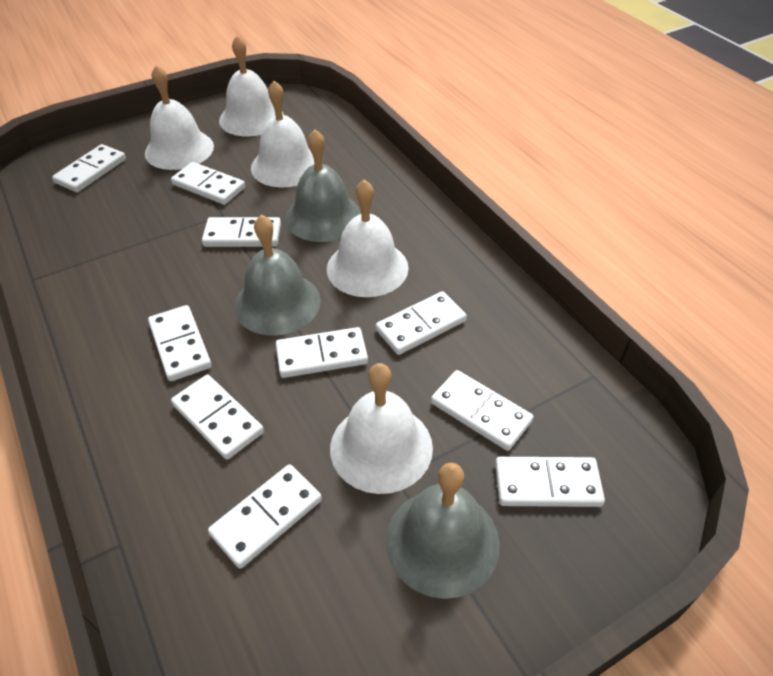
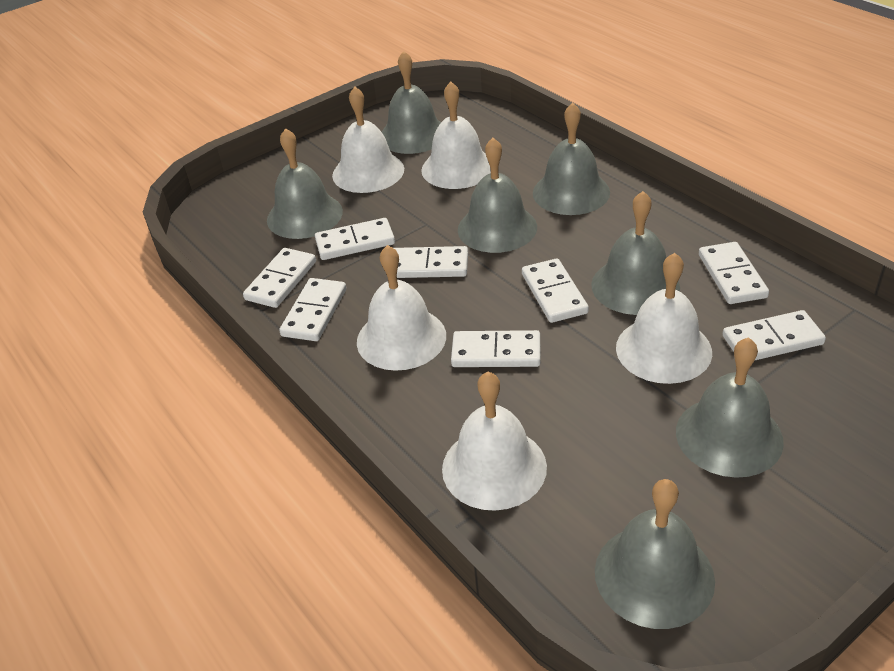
grey bell: 3 -> 7
white domino: 10 -> 8

